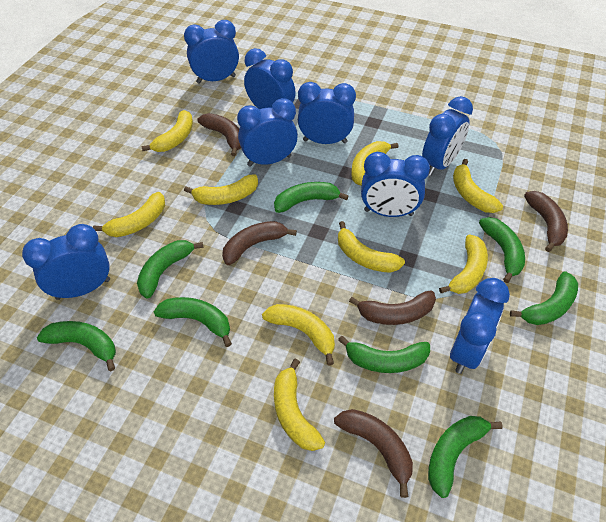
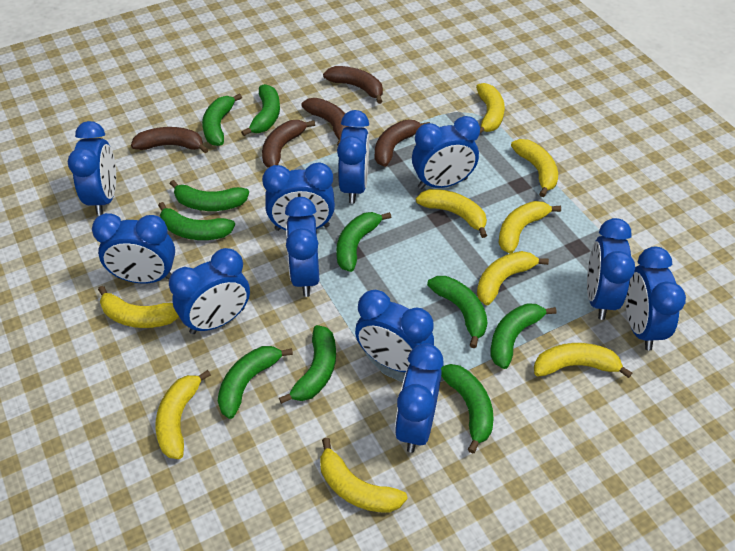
blue clock: 8 -> 11
green banana: 8 -> 10

